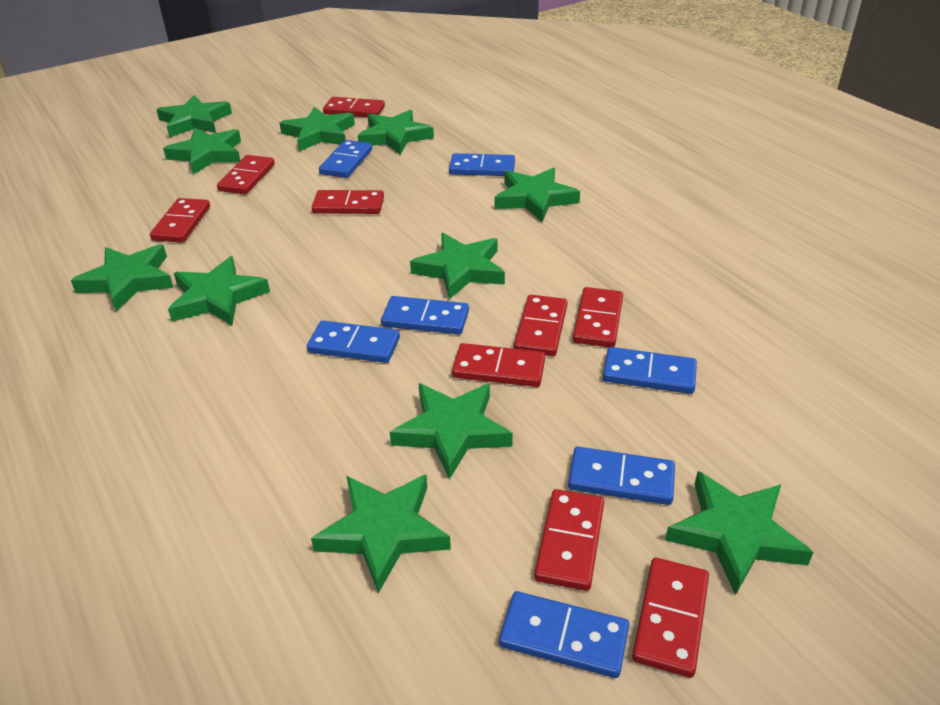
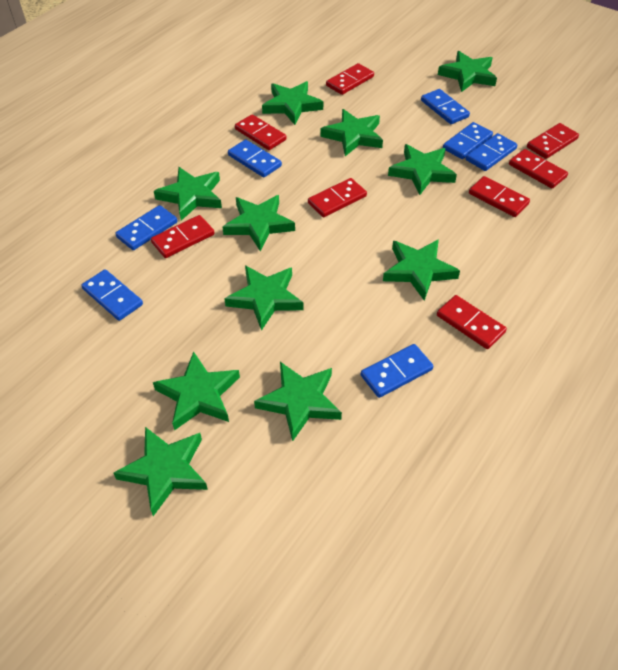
red domino: 9 -> 8

